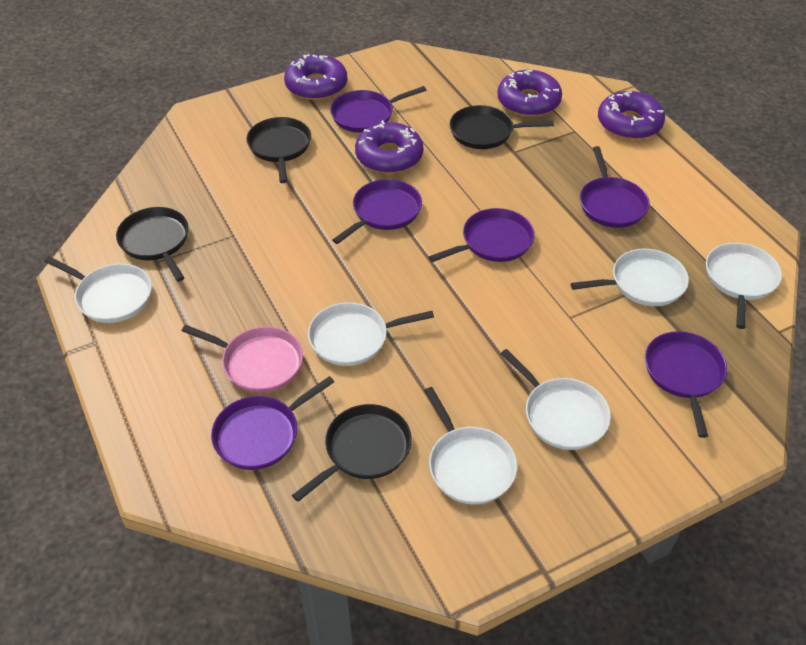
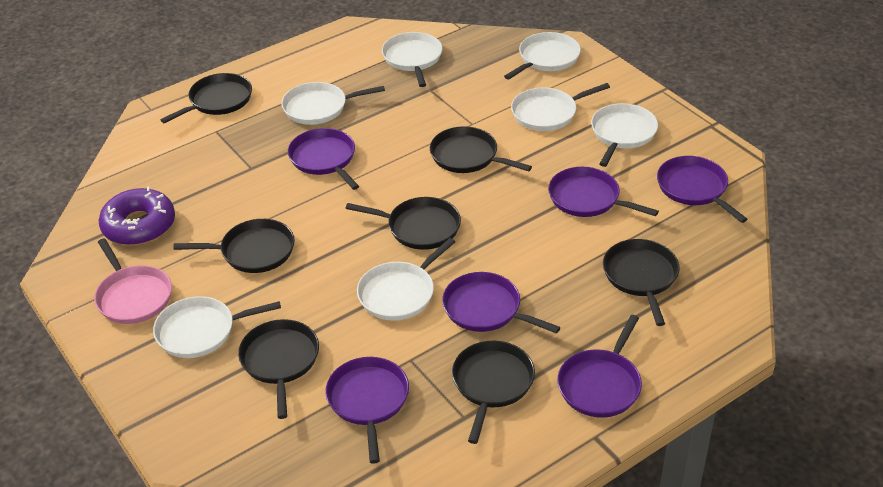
black pan: 4 -> 7
purple donut: 4 -> 1
white pan: 6 -> 7

